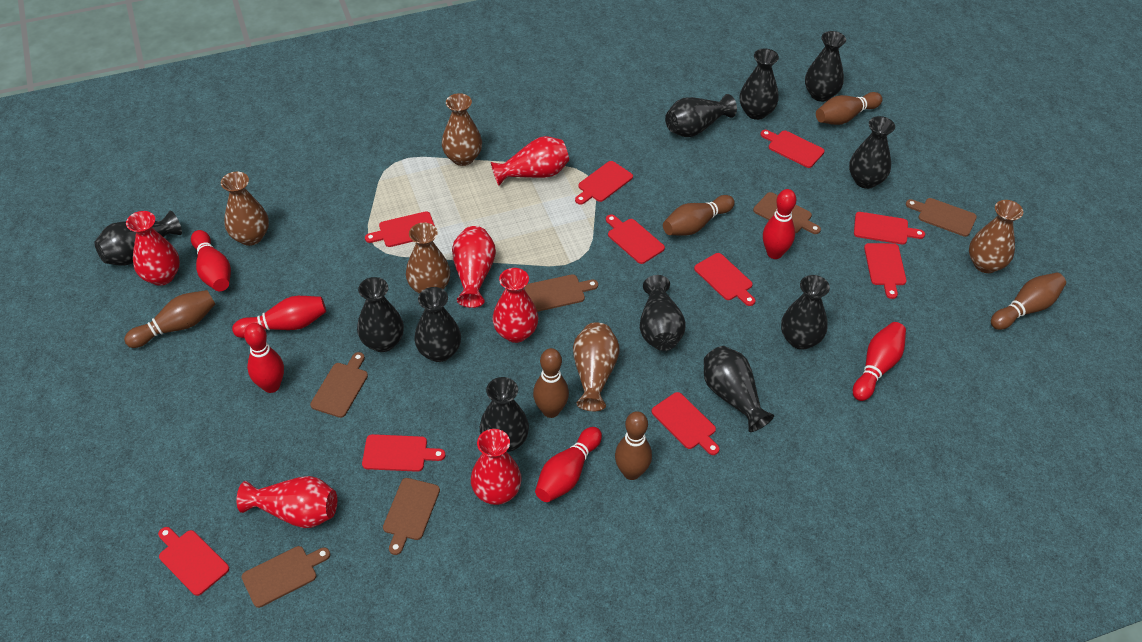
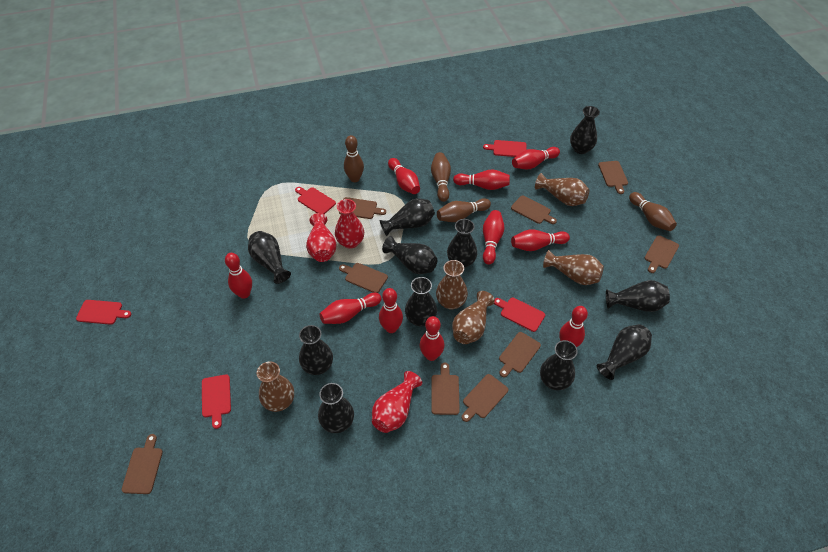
brown bowling pin: 6 -> 4
brown cutting board: 6 -> 9
red bowling pin: 6 -> 10
red cutting board: 10 -> 5
red vase: 6 -> 3

